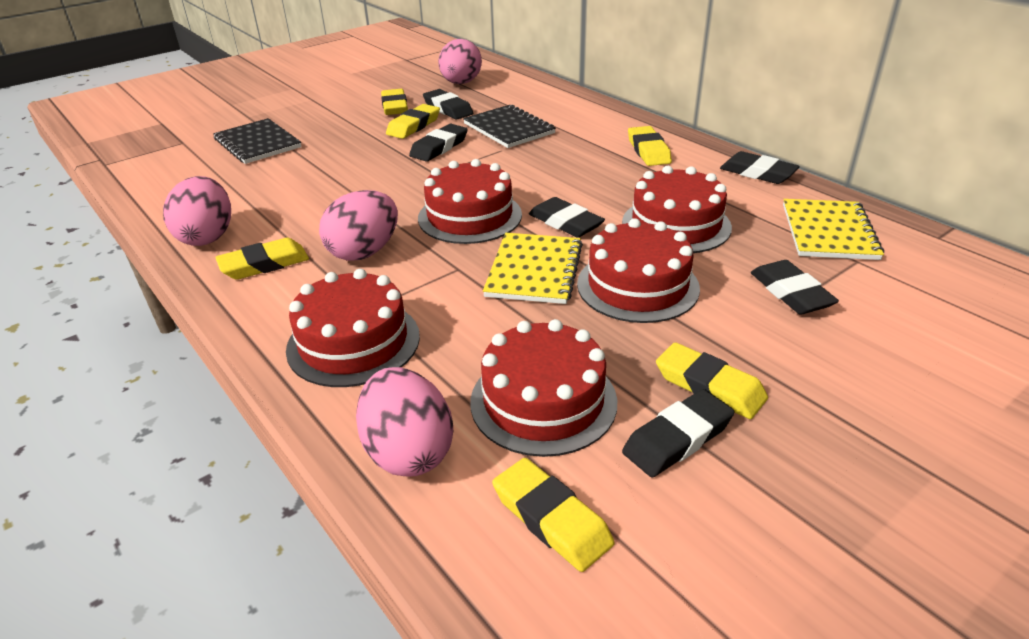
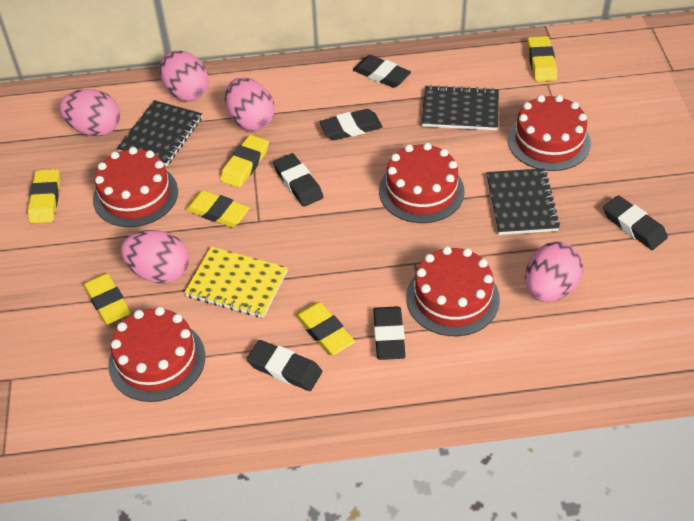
black notebook: 2 -> 3
pink egg: 4 -> 5
yellow notebook: 2 -> 1

